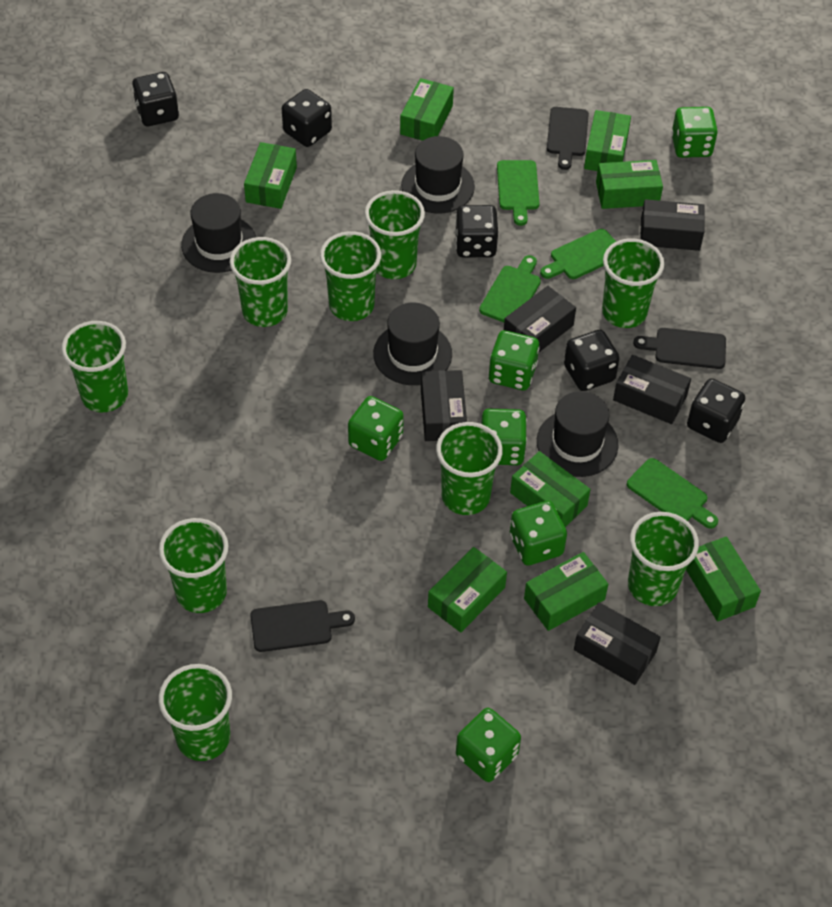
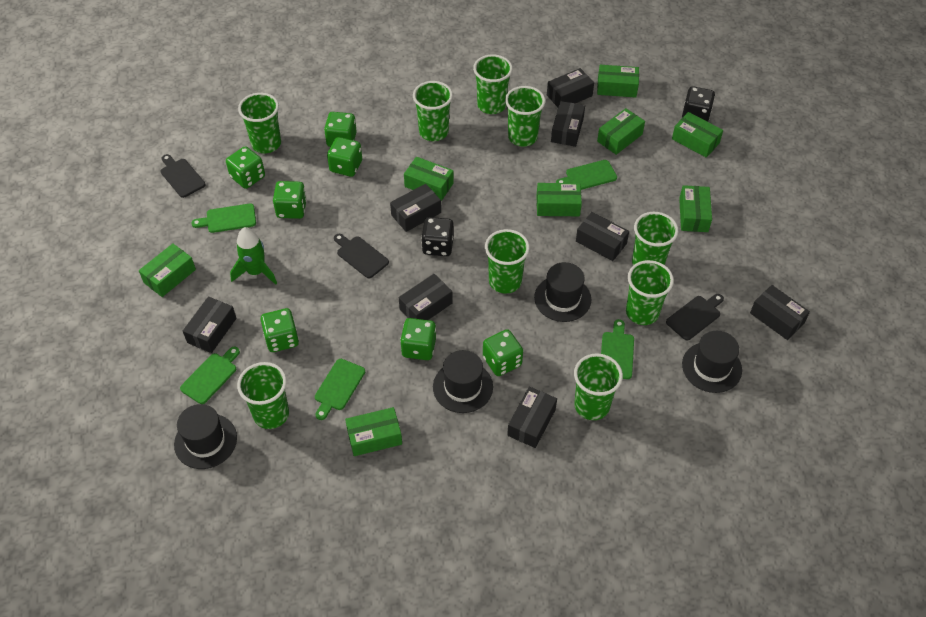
black box: 5 -> 8
black dice: 5 -> 2
green cutting board: 4 -> 5
green dice: 6 -> 7
green rocket: 0 -> 1

